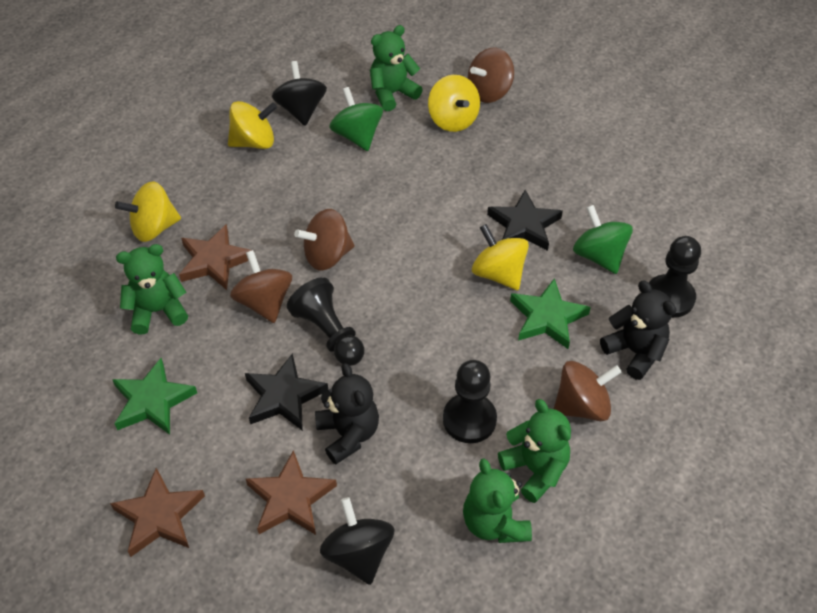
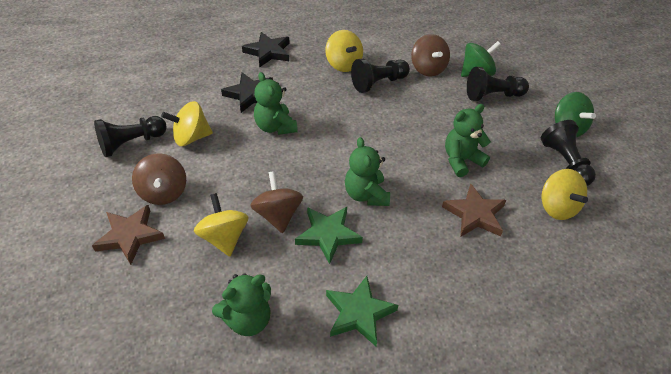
black pawn: 3 -> 4
black spinning top: 2 -> 0
black teddy bear: 2 -> 0
brown spinning top: 4 -> 3
brown star: 3 -> 2

